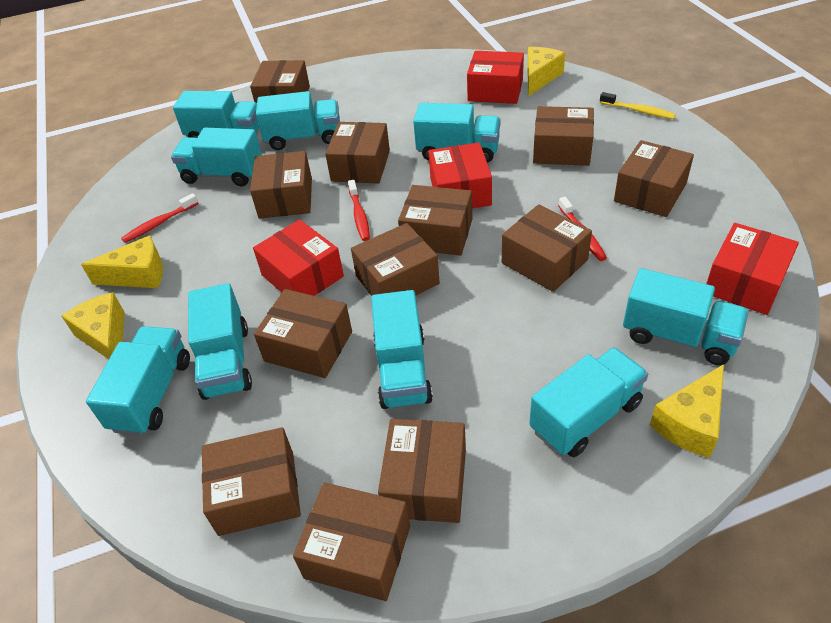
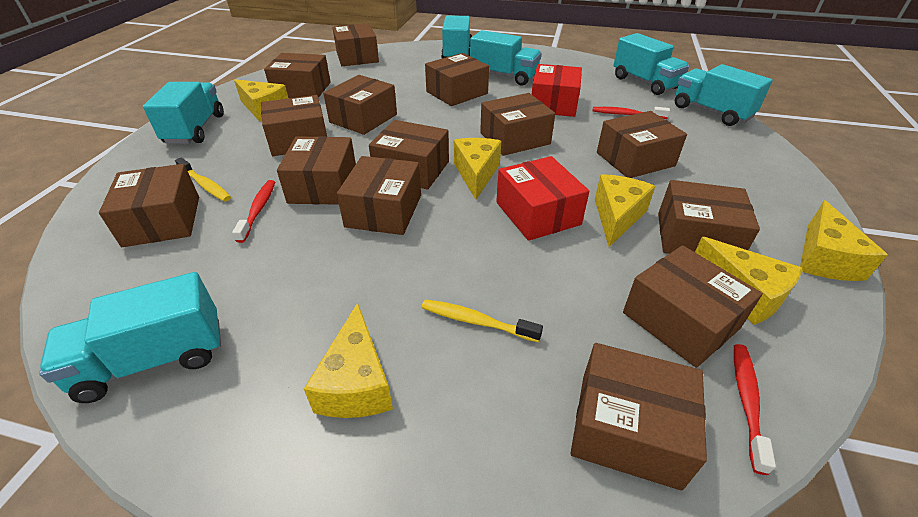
brown box: 12 -> 14
red box: 4 -> 2
turquoise truck: 9 -> 6
yellow cheese: 4 -> 6
yellow toothbrush: 1 -> 2

